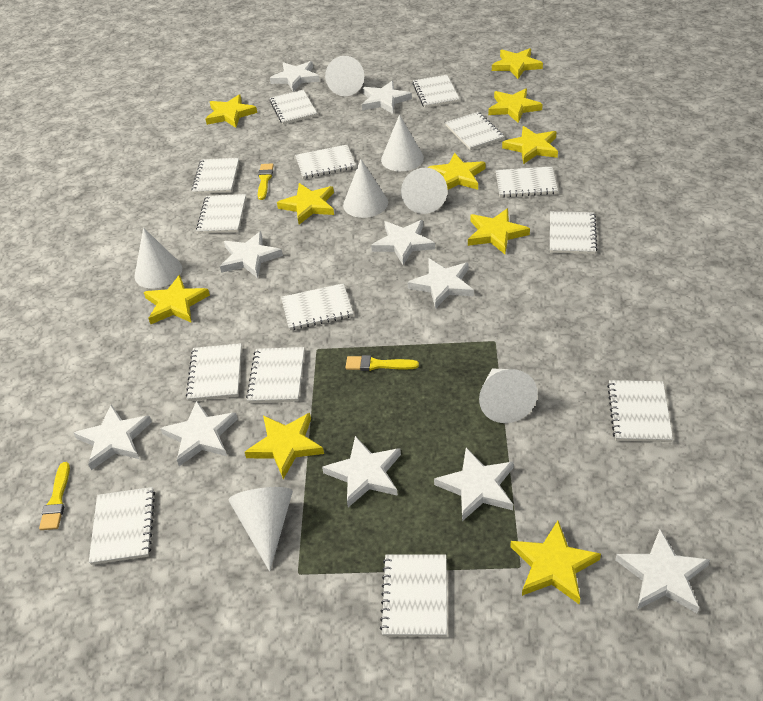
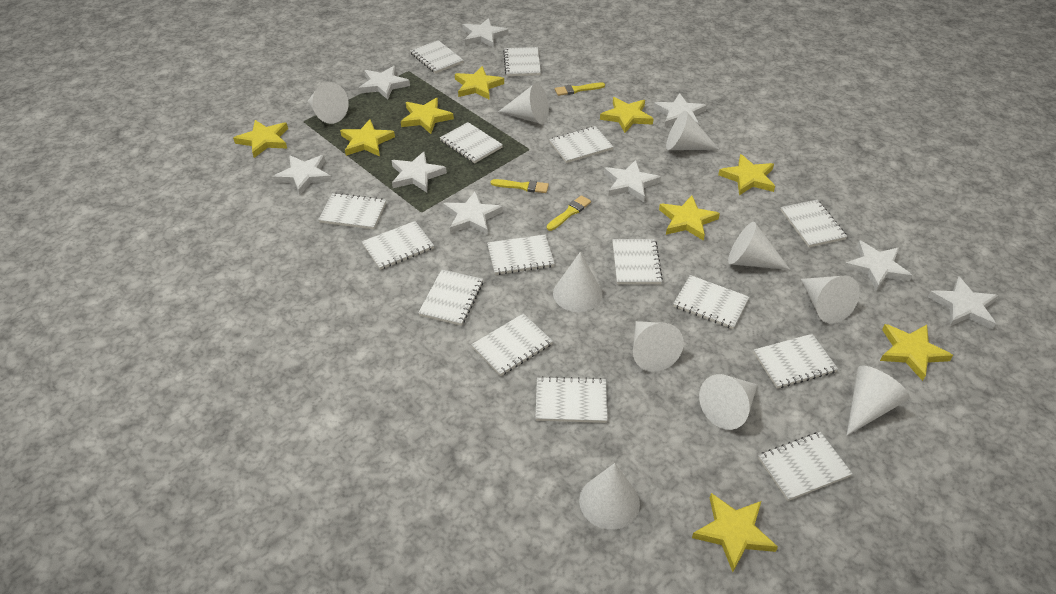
white cone: 7 -> 10
white notebook: 14 -> 15
white star: 10 -> 9
yellow star: 10 -> 9

